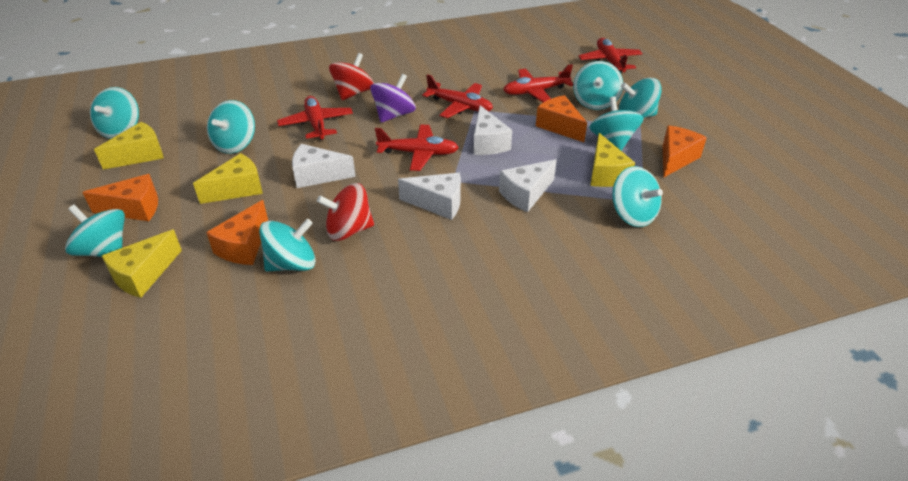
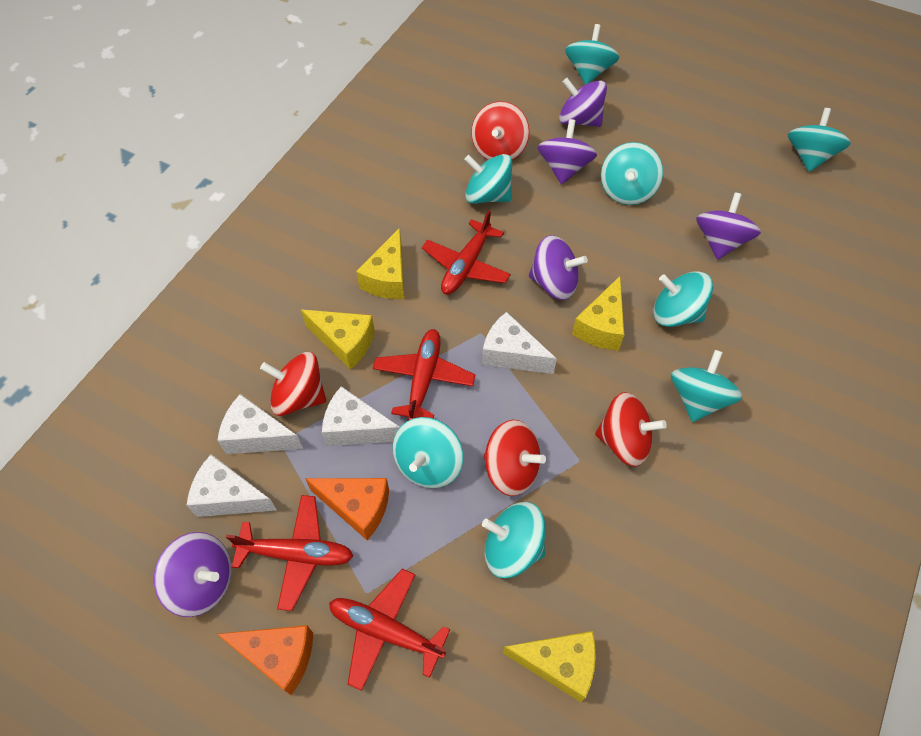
orange cheese: 4 -> 2
purple spinning top: 1 -> 5
red plane: 5 -> 4
red spinning top: 2 -> 4

